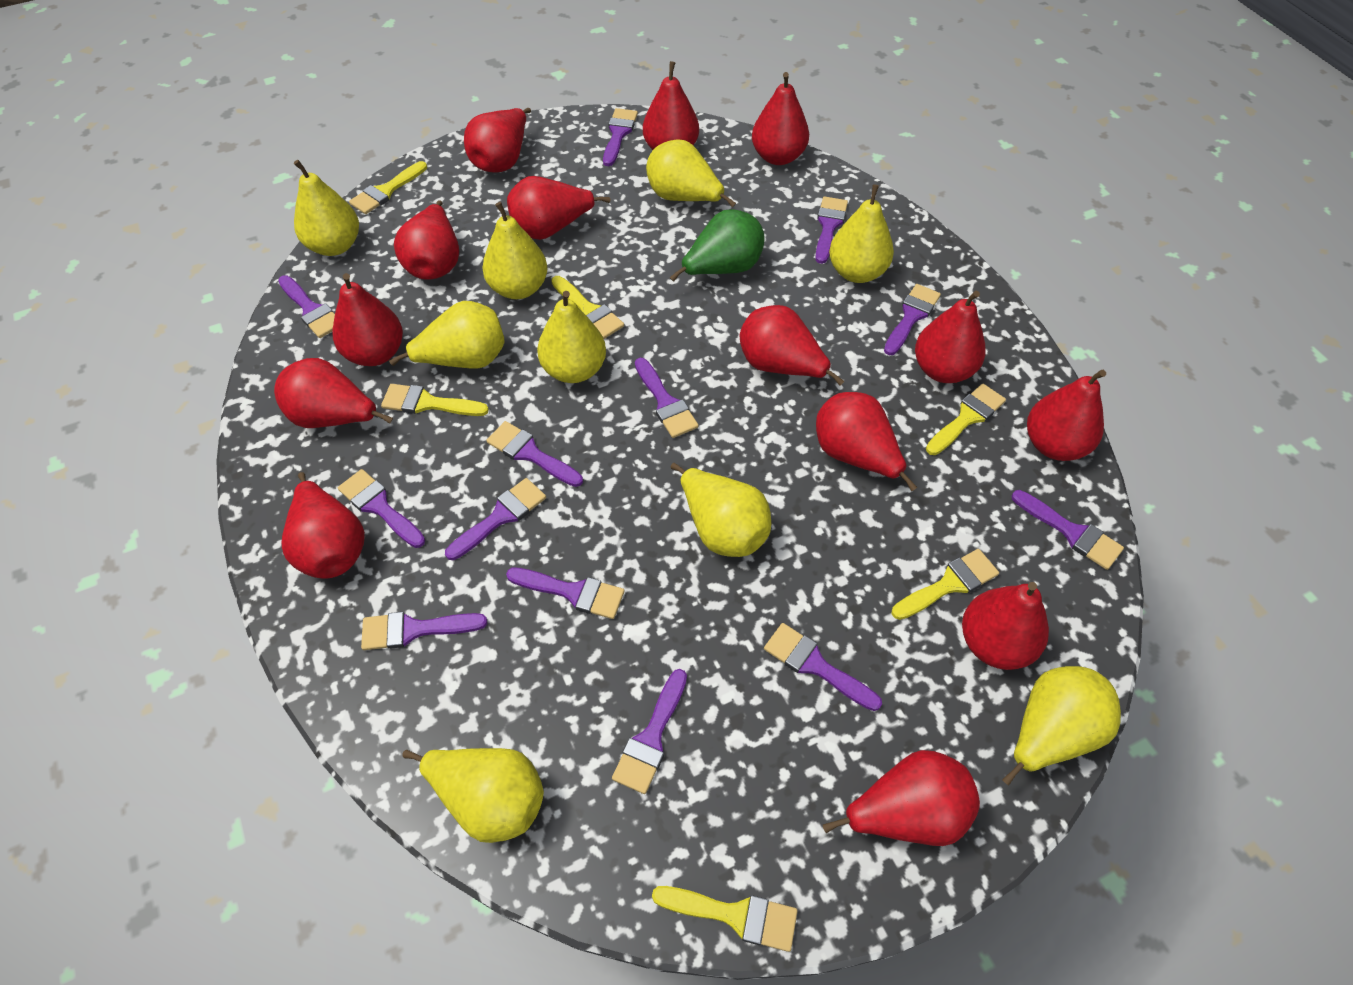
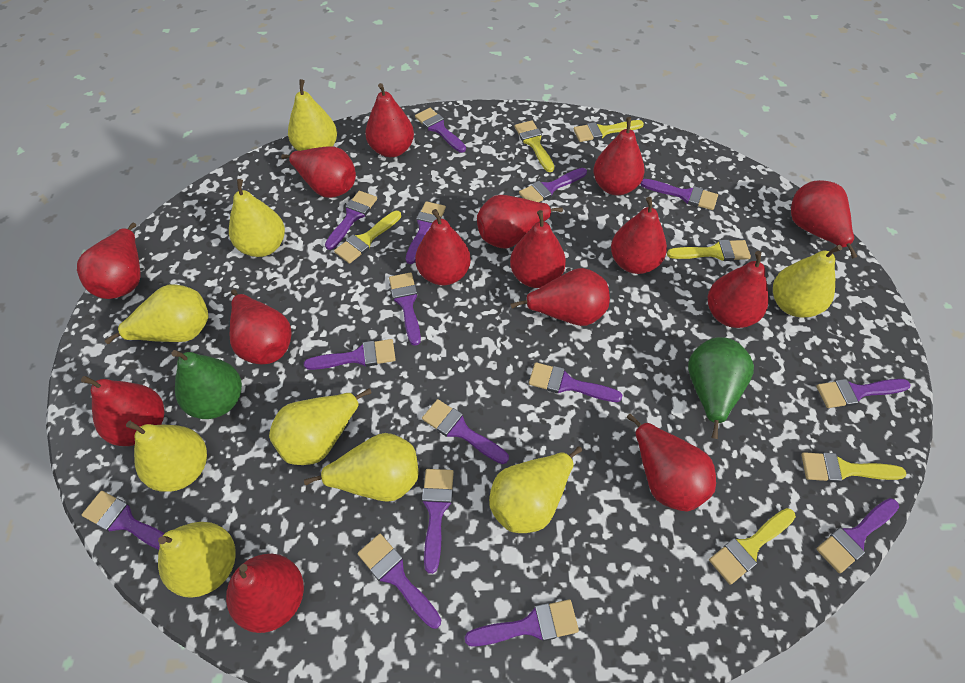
green pear: 1 -> 2
purple brush: 13 -> 15
red pear: 14 -> 15

